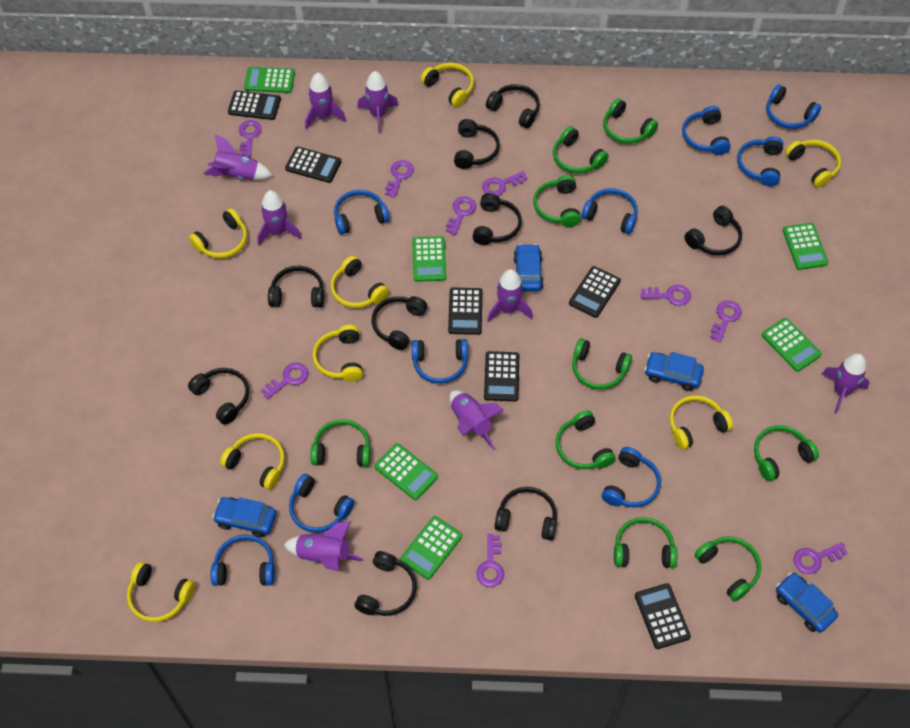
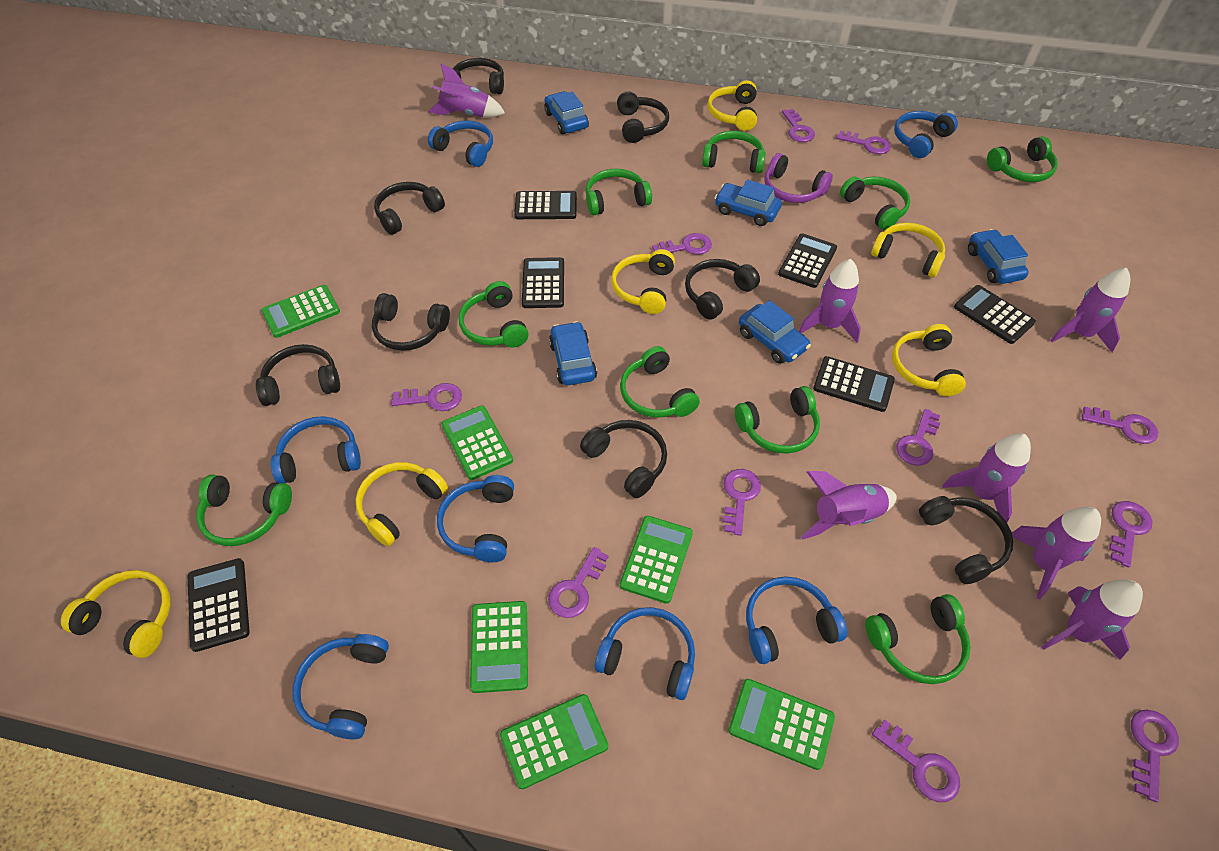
black headphones: 9 -> 8
blue car: 4 -> 5
blue headphones: 9 -> 7
purple headphones: 0 -> 1
purple key: 9 -> 11
purple rocket: 8 -> 7
yellow headphones: 8 -> 6

